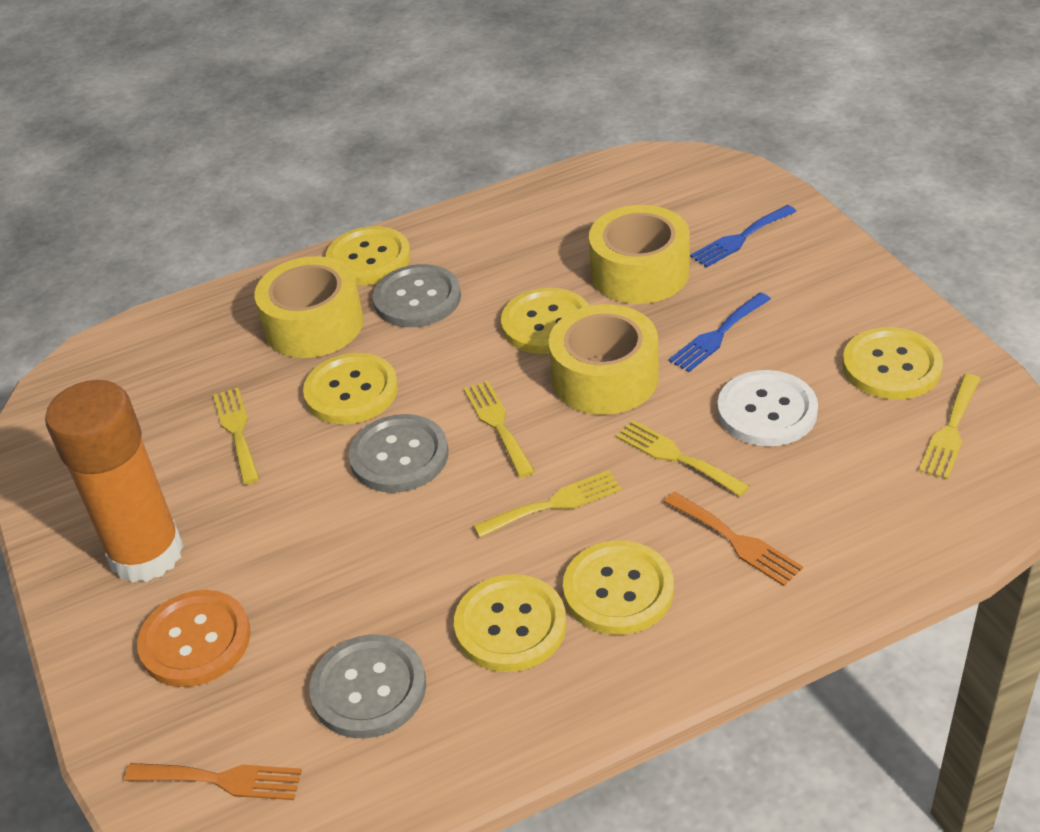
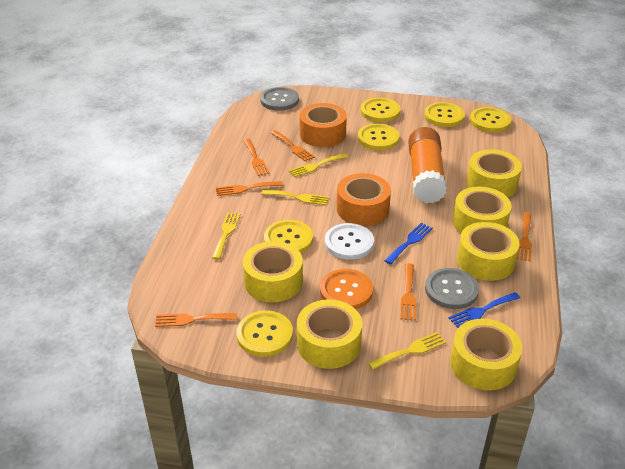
grey button: 3 -> 2
orange fork: 2 -> 6
orange tape: 0 -> 2
yellow fork: 5 -> 4
yellow tape: 3 -> 6

